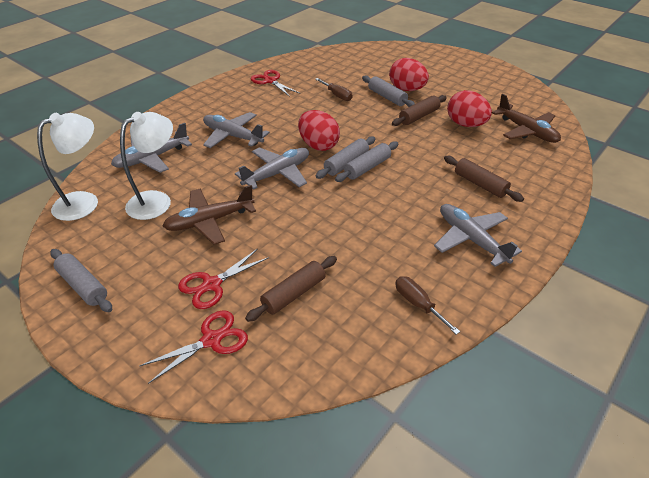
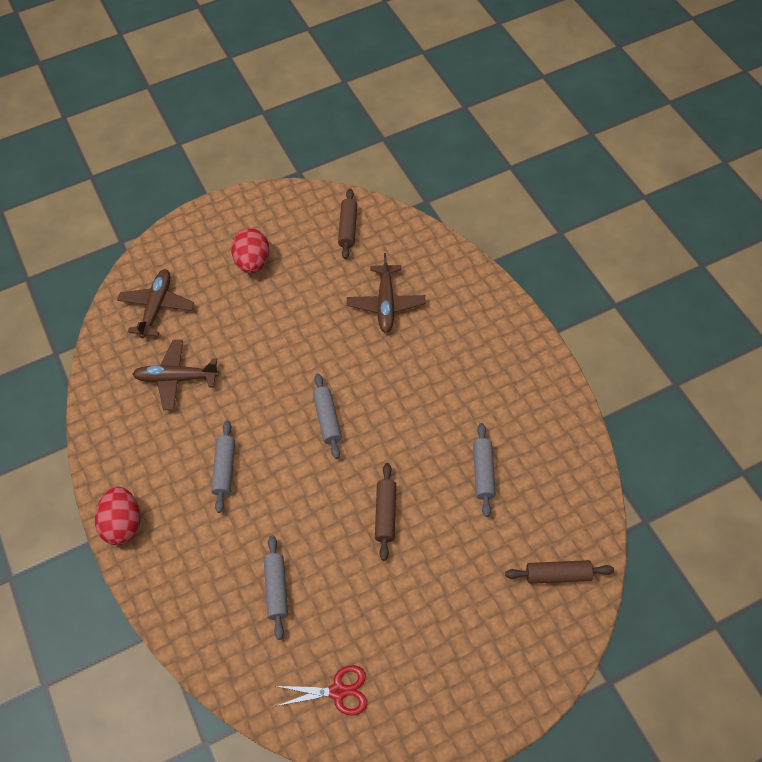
brown plane: 2 -> 3
brown screwdriver: 2 -> 0
grey plane: 4 -> 0
red egg: 3 -> 2
red scissors: 3 -> 1
white lamp: 2 -> 0

